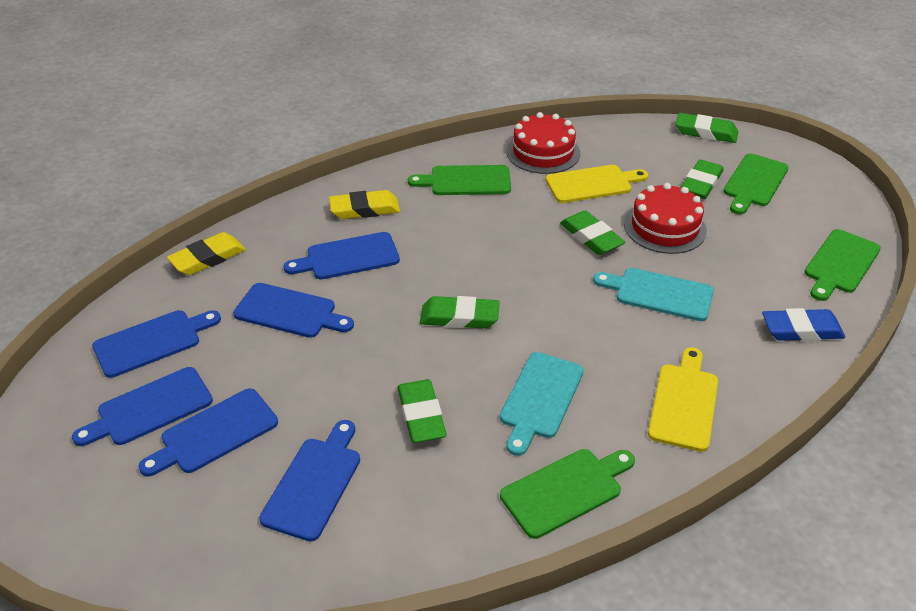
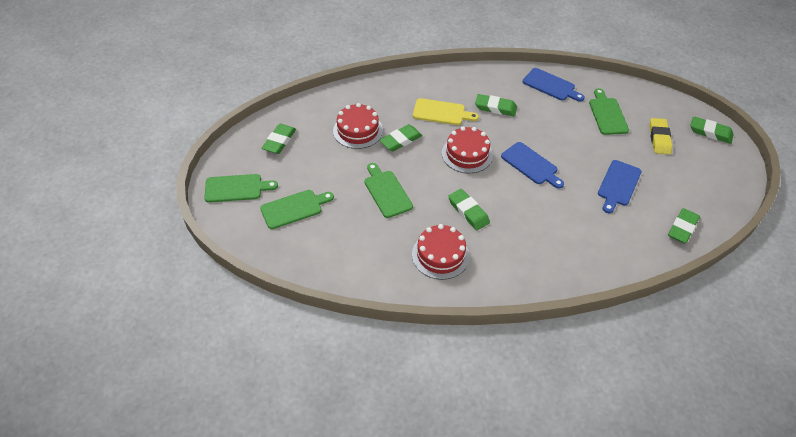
blue cutting board: 6 -> 3
blue eraser: 1 -> 0
green eraser: 5 -> 6
red cake: 2 -> 3
turquoise cutting board: 2 -> 0
yellow cutting board: 2 -> 1
yellow eraser: 2 -> 1

